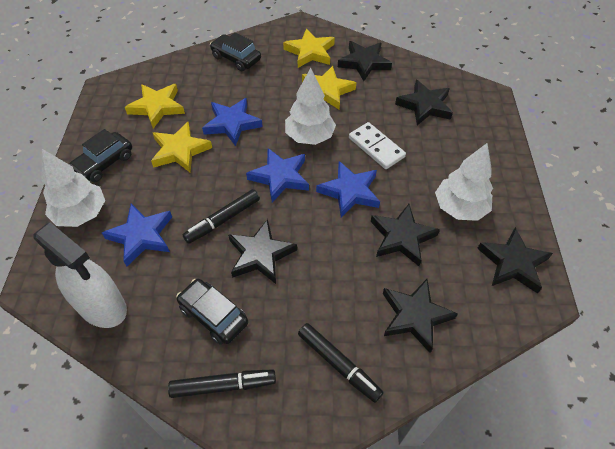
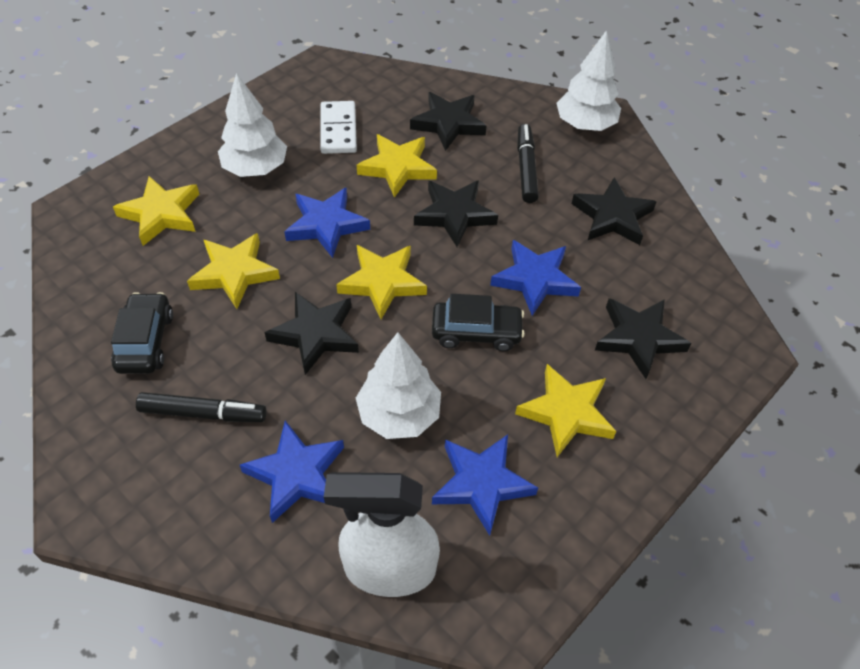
black car: 3 -> 2
black marker: 3 -> 2
black star: 6 -> 5
yellow star: 4 -> 5

